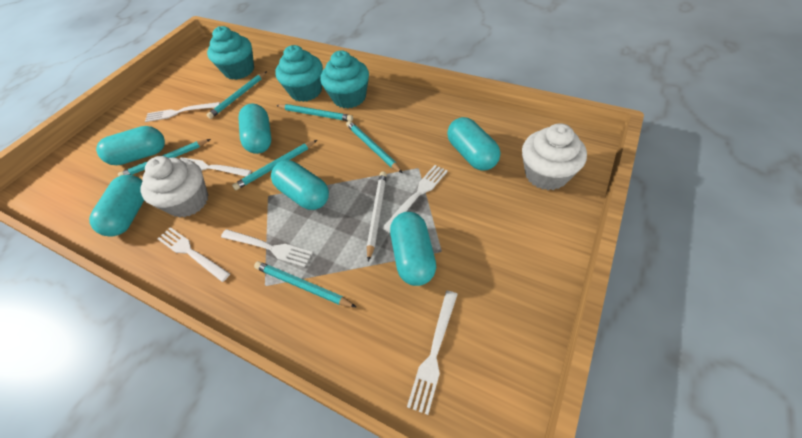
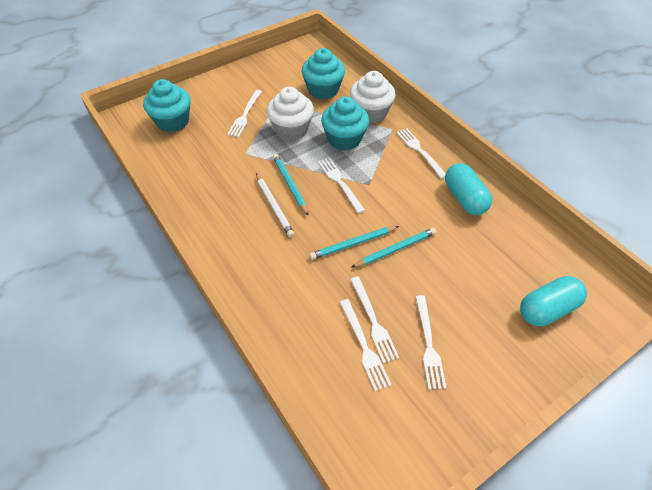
turquoise capsule: 6 -> 2
turquoise pencil: 6 -> 3

